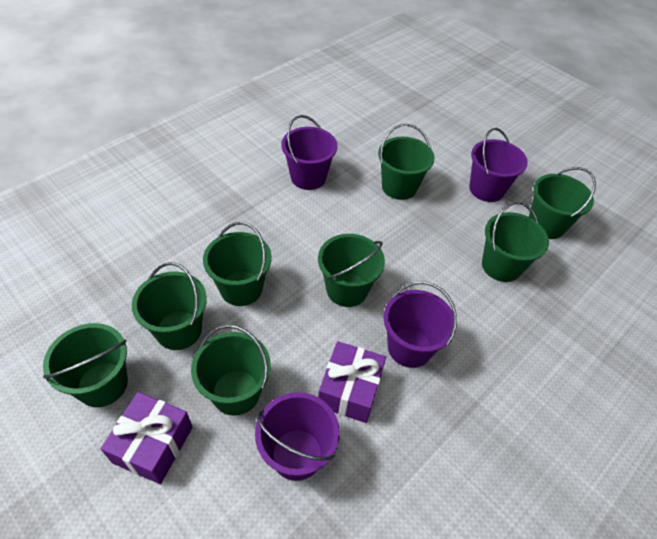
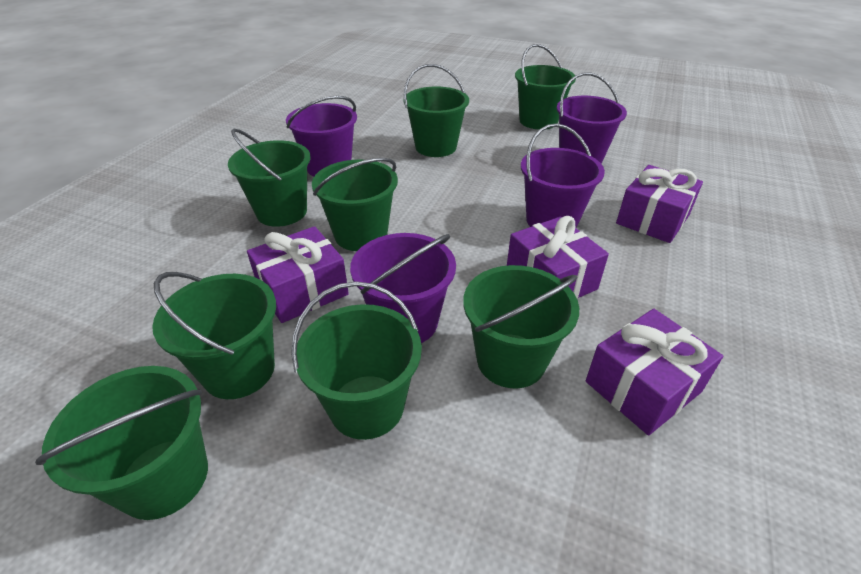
purple gift: 2 -> 4

